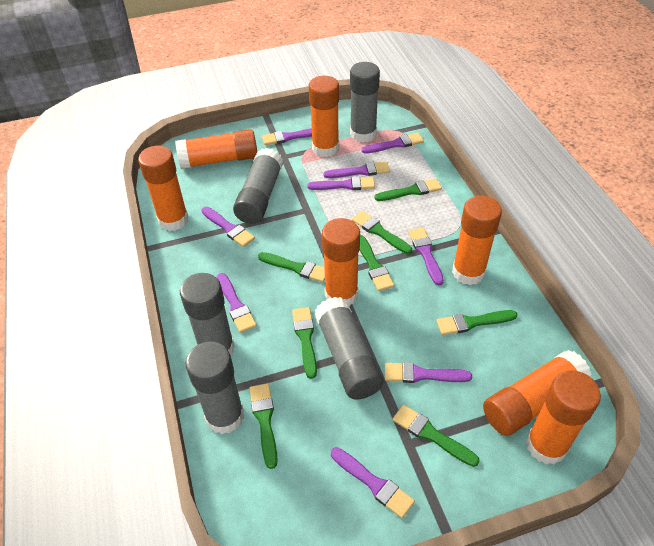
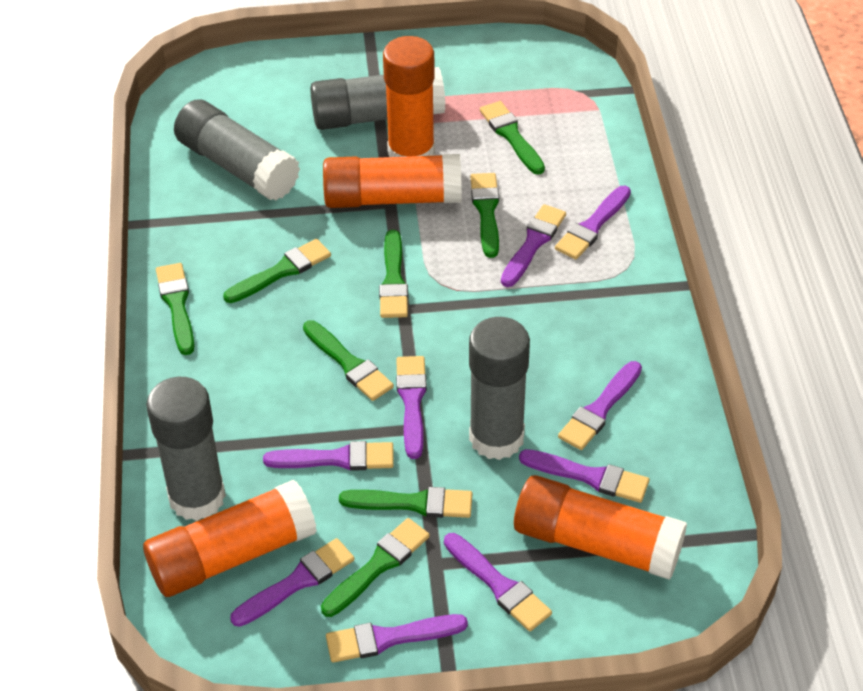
grey glue stick: 5 -> 4
orange glue stick: 7 -> 4

